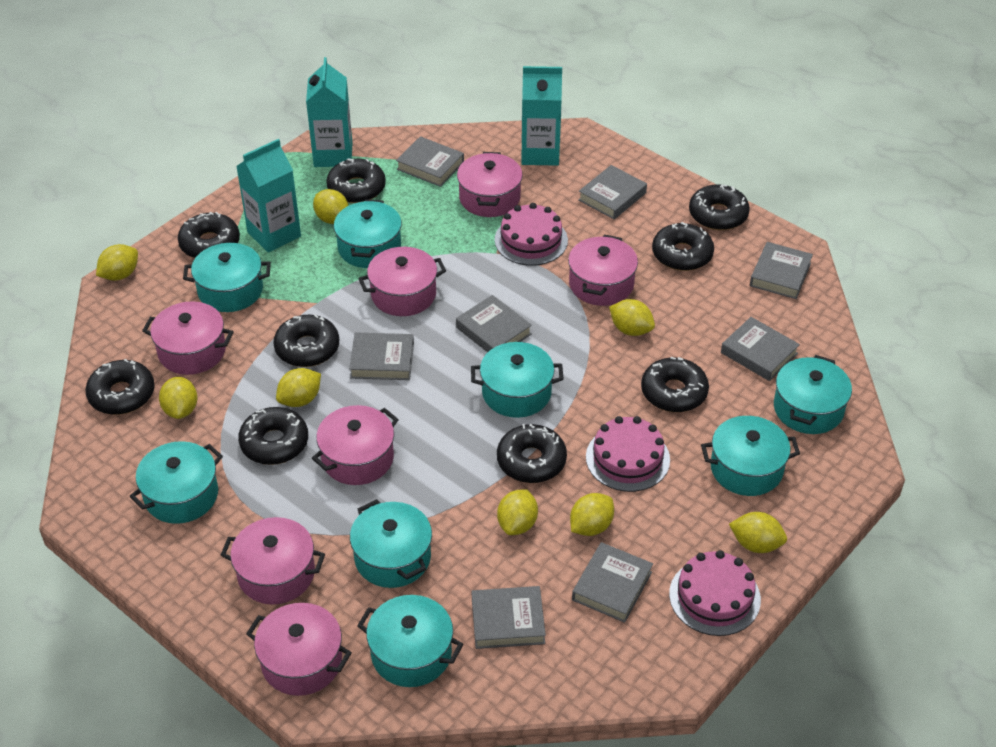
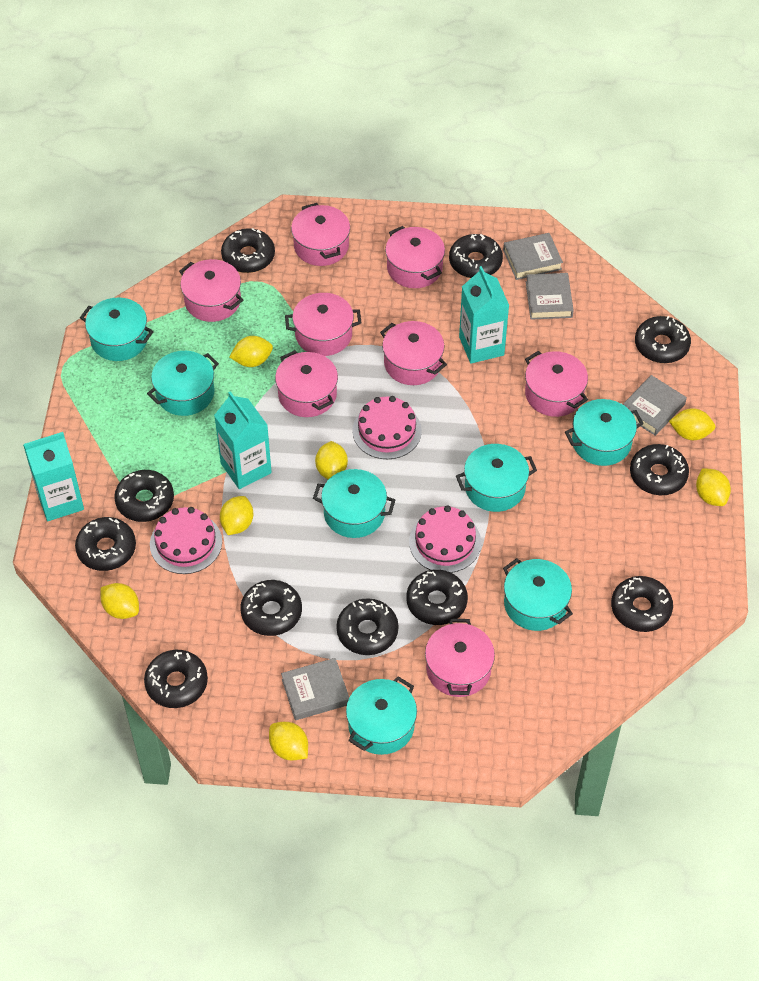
black donut: 9 -> 11
grey book: 8 -> 4
pink pot: 7 -> 8
turquoise pot: 8 -> 7
yellow lemon: 8 -> 7

